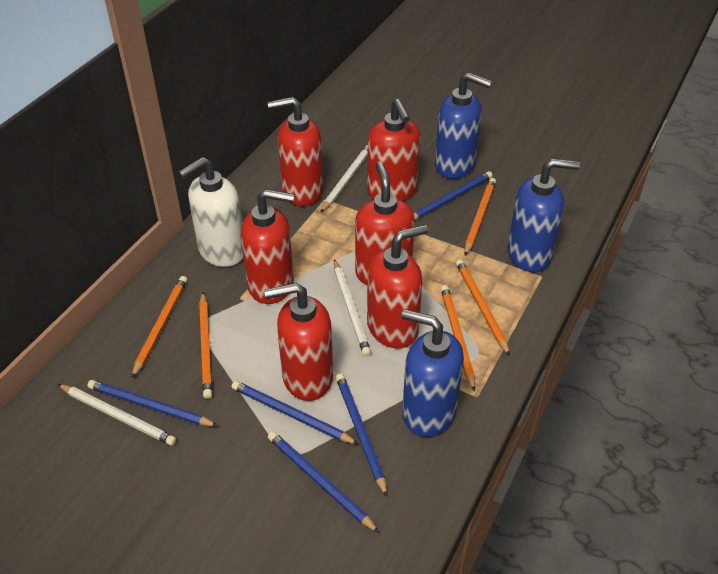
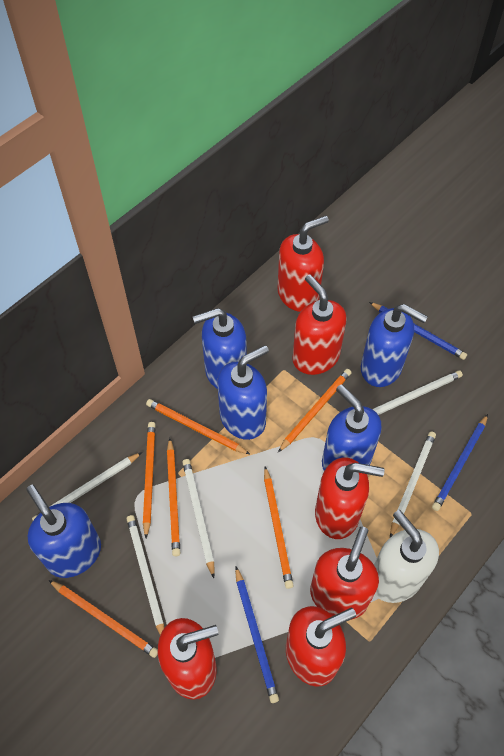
blue pencil: 5 -> 3
blue soap dispenser: 3 -> 5
orange pencil: 5 -> 6
white pencil: 3 -> 5

